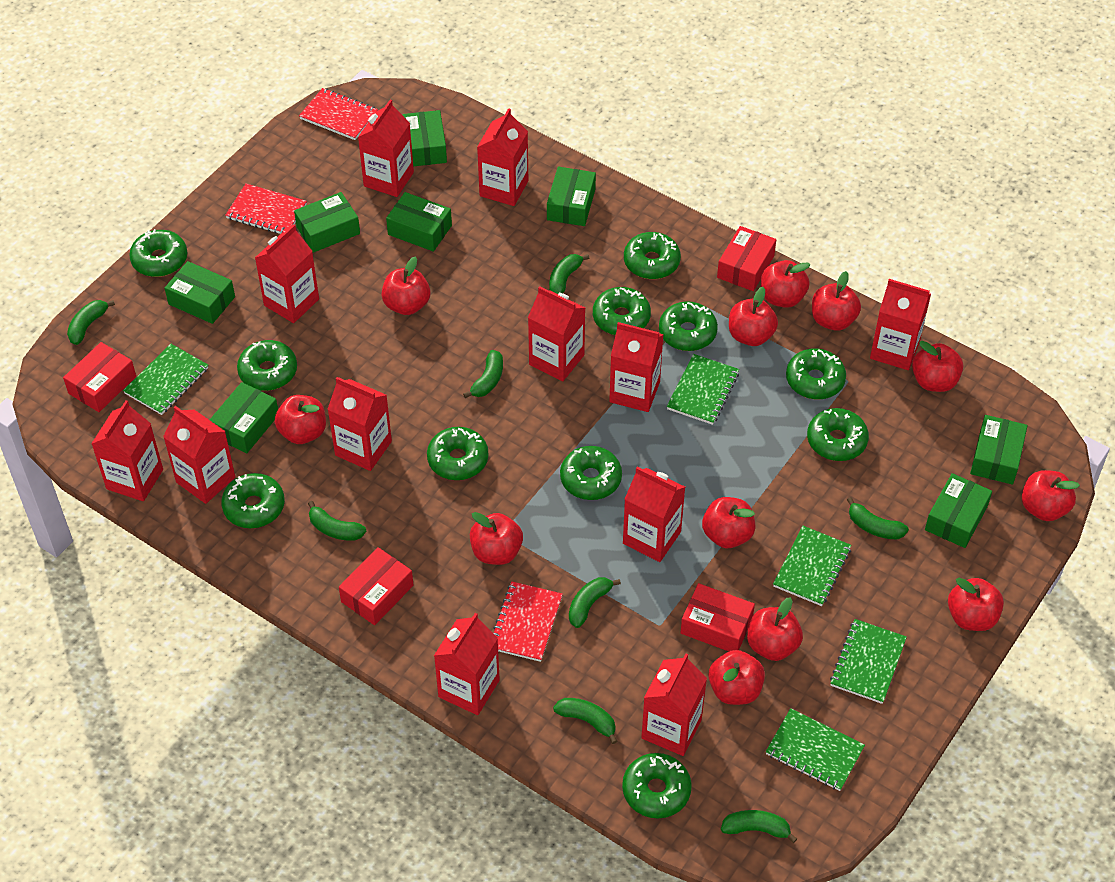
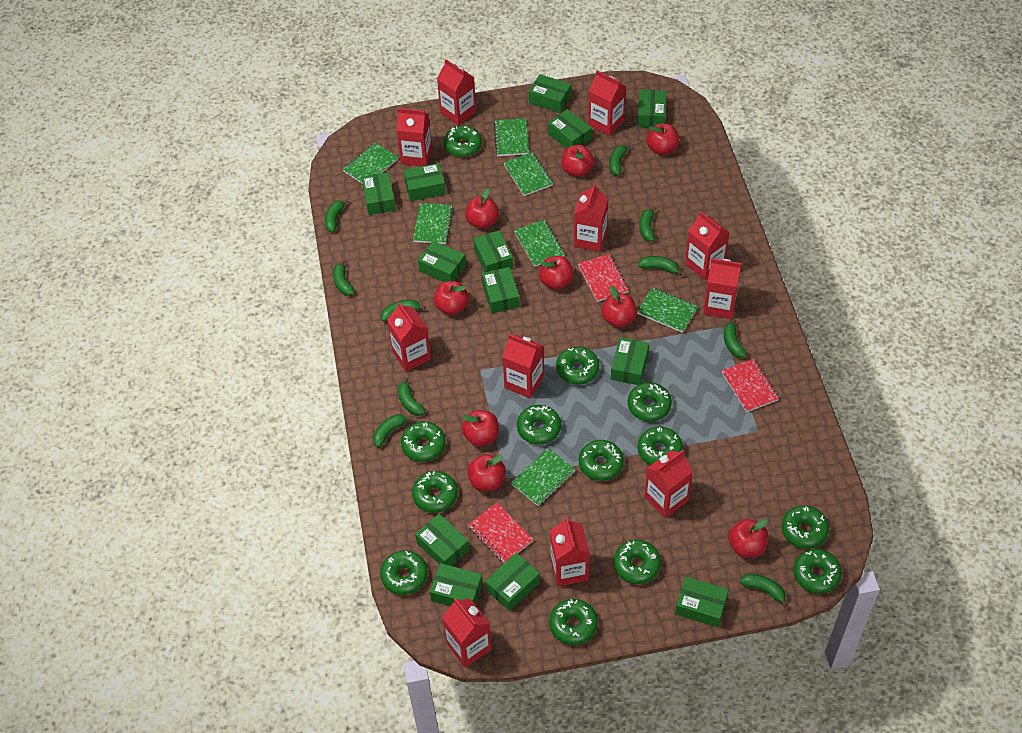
green banana: 8 -> 10
green box: 8 -> 13
green donut: 11 -> 13
green notebook: 5 -> 7
red apple: 12 -> 9
red box: 4 -> 0
red carton: 12 -> 11

